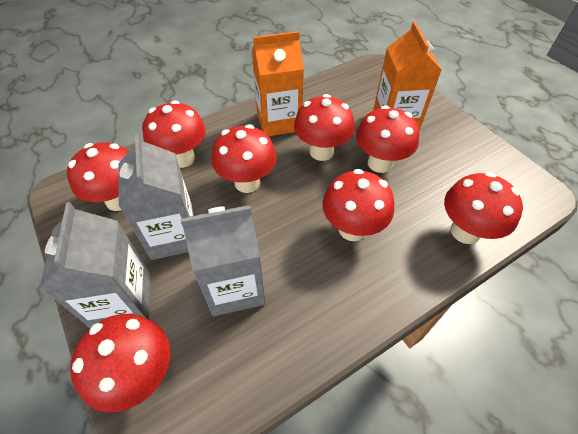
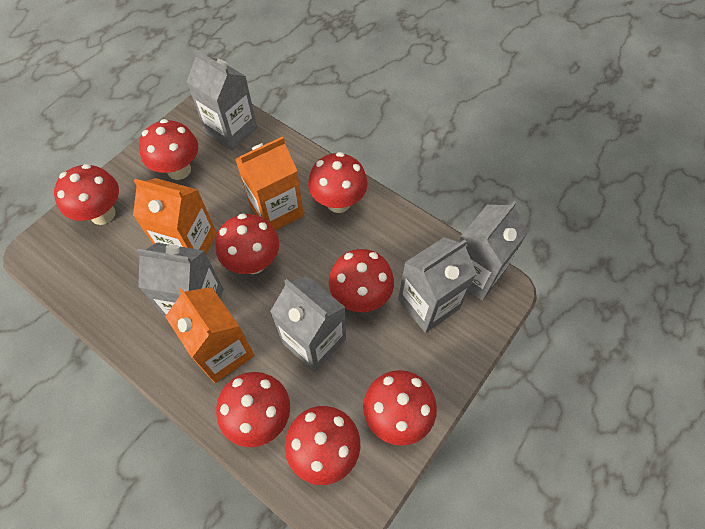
grey carton: 3 -> 5
orange carton: 2 -> 3

